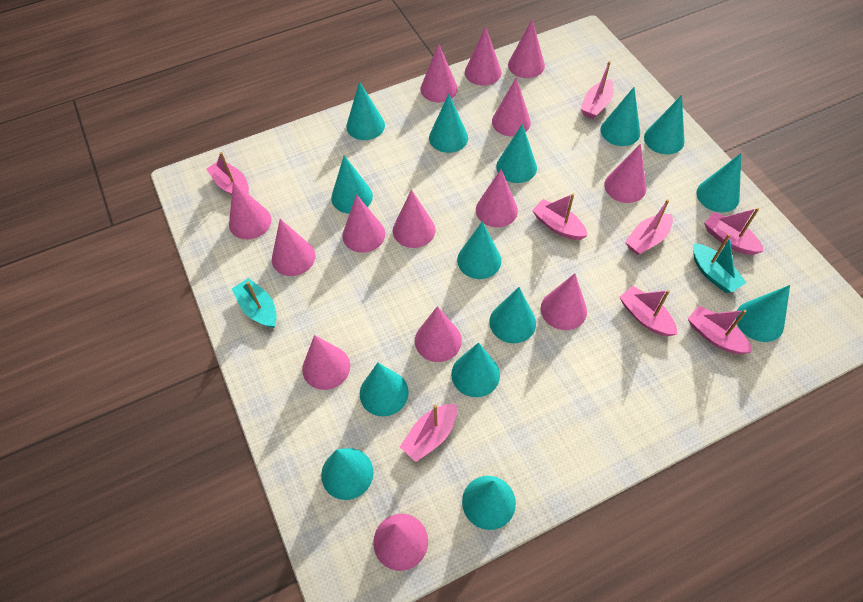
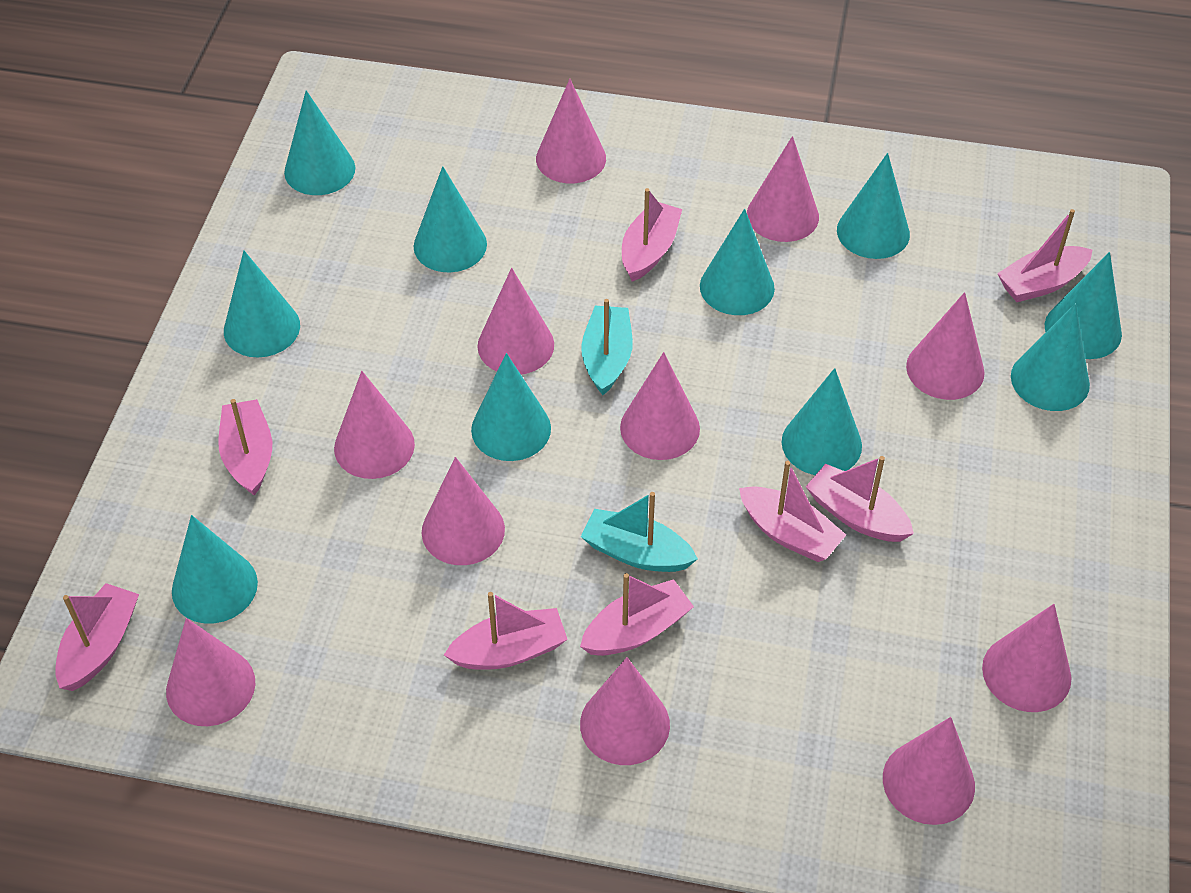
pink cone: 14 -> 11
turquoise cone: 14 -> 10

